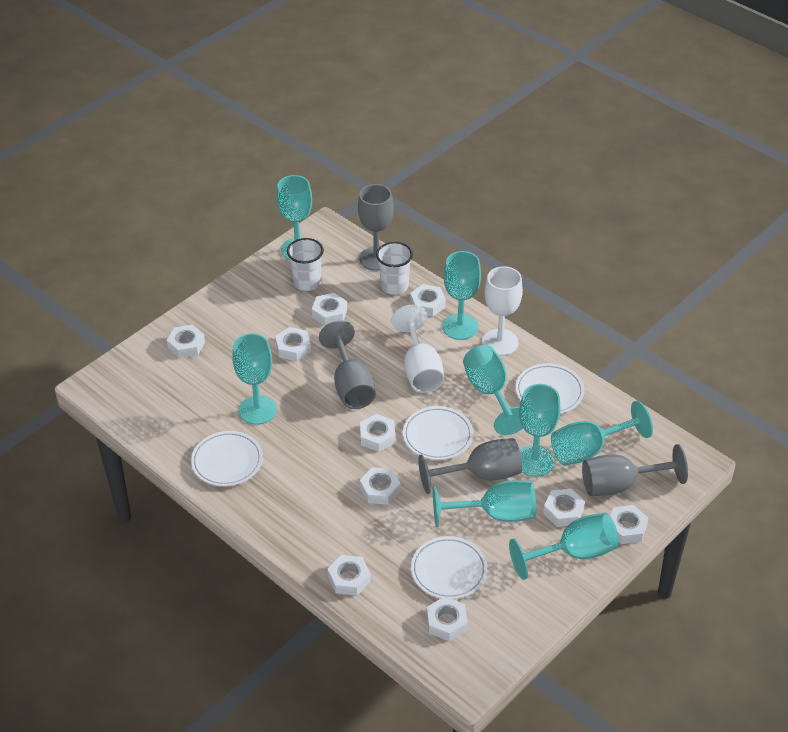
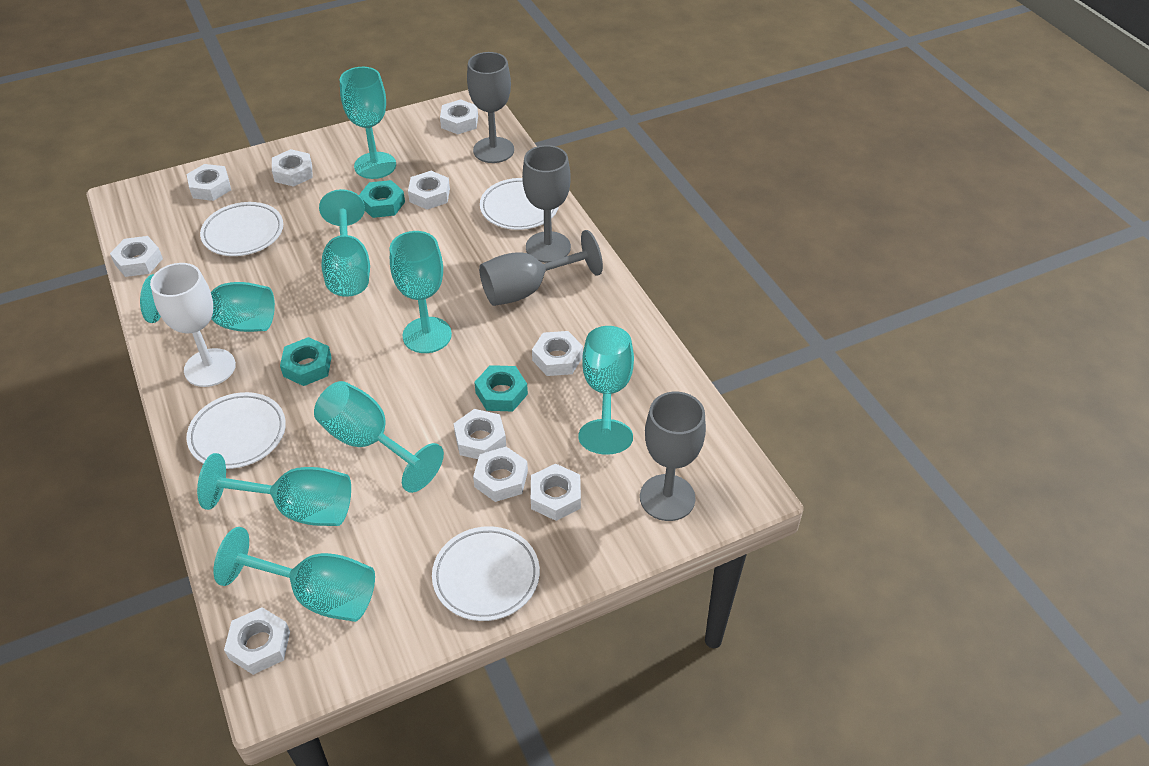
turquoise nut: 0 -> 3
white cup: 2 -> 0
white goblet: 2 -> 1

